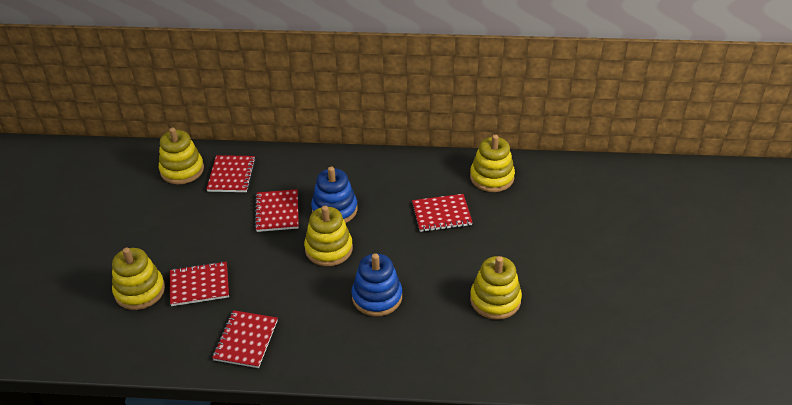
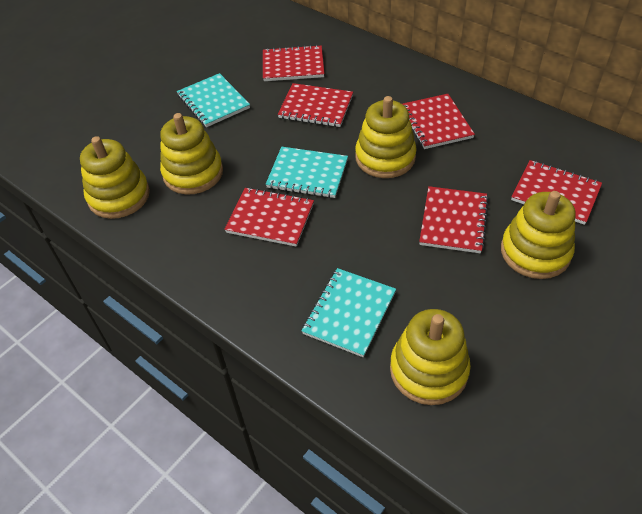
blue stacking toy: 2 -> 0
red notebook: 5 -> 6
turquoise notebook: 0 -> 3

